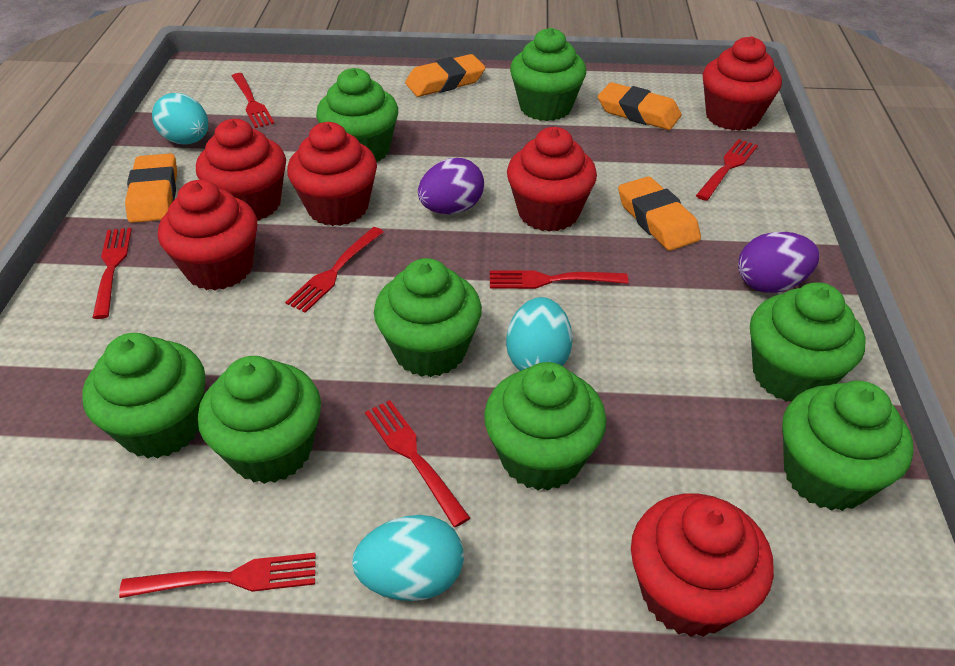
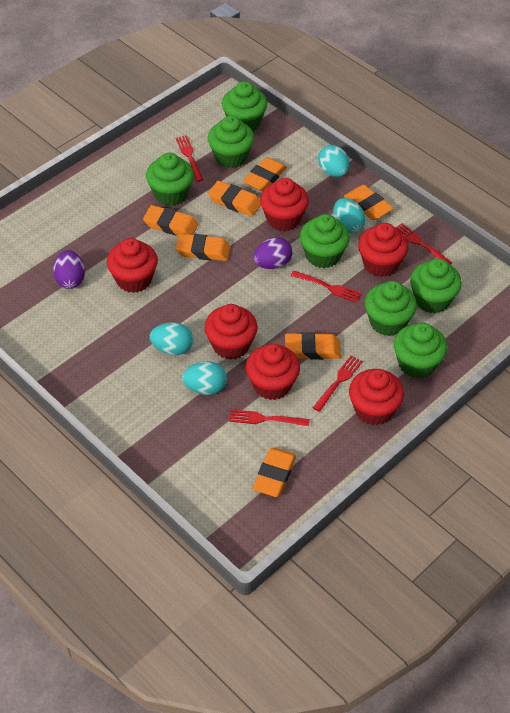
green cupcake: 8 -> 7
orange eraser: 4 -> 7
red fork: 7 -> 5
turquoise egg: 3 -> 4

